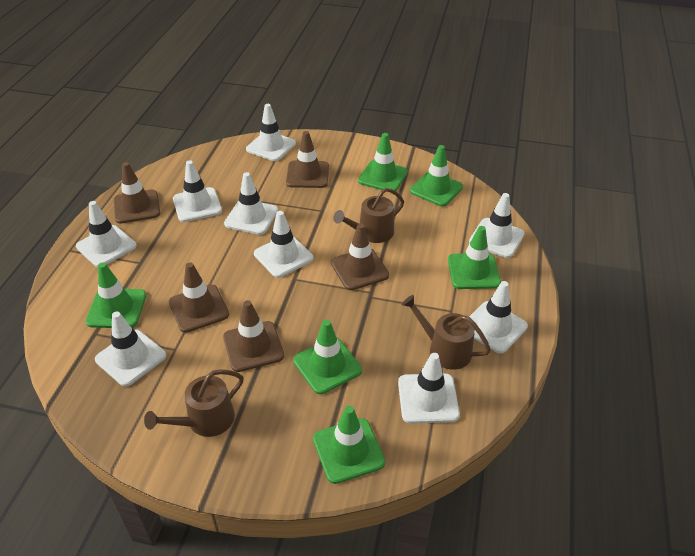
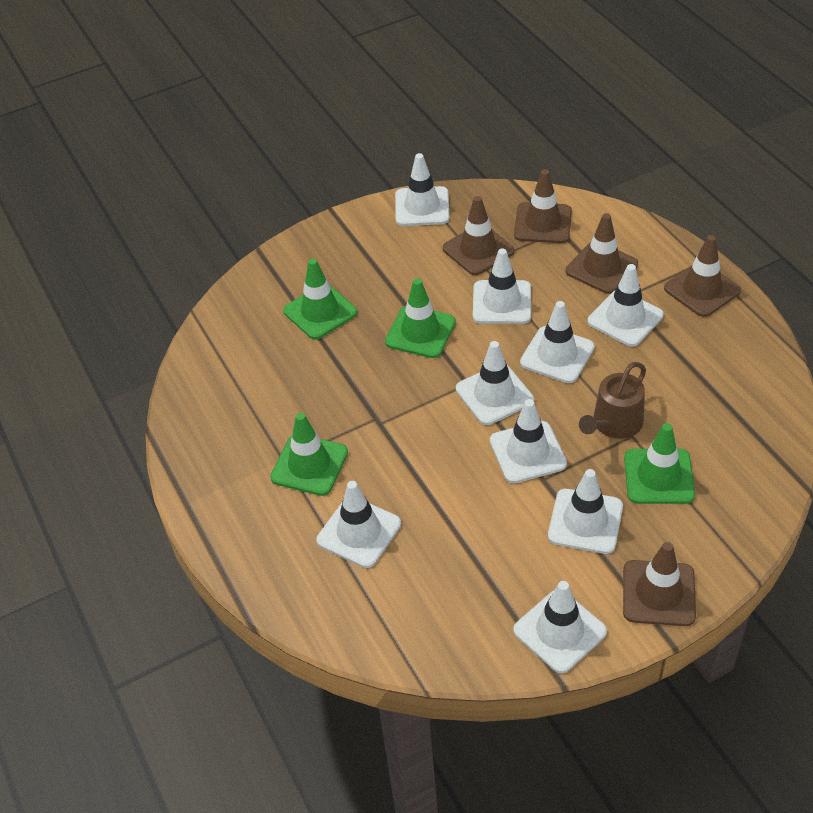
brown watering can: 3 -> 1
green traffic cone: 6 -> 4

